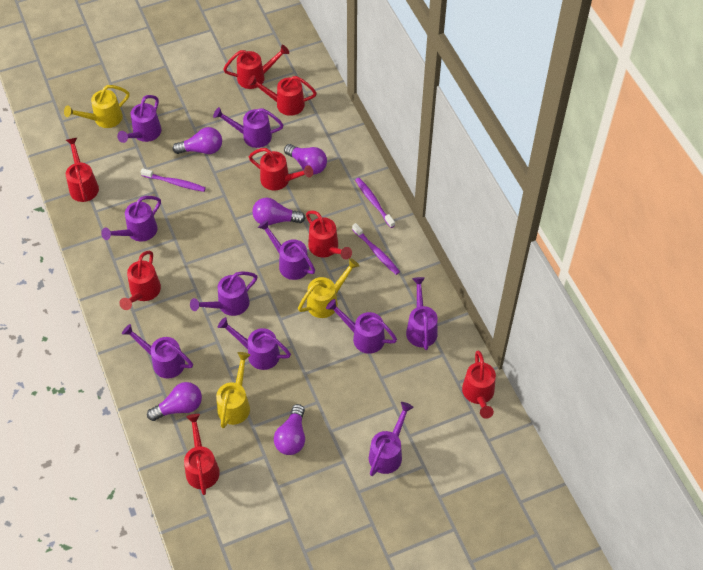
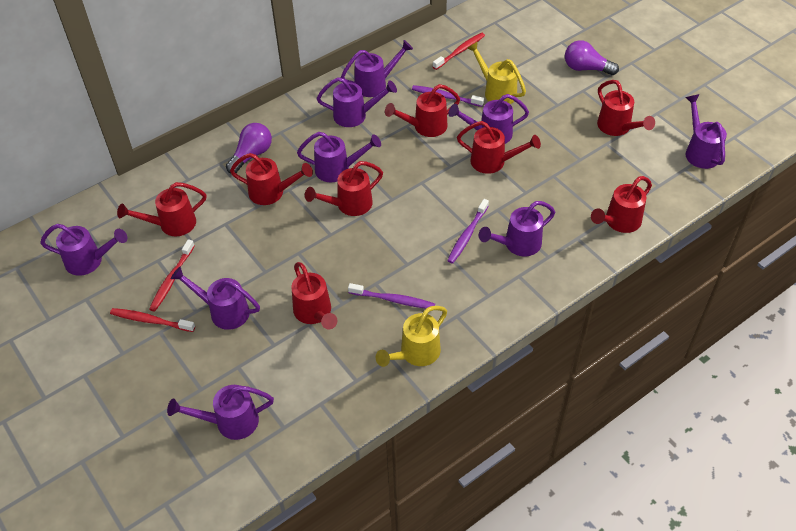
purple light bulb: 5 -> 2
purple watering can: 10 -> 9
red toothbrush: 0 -> 3
yellow watering can: 3 -> 2

